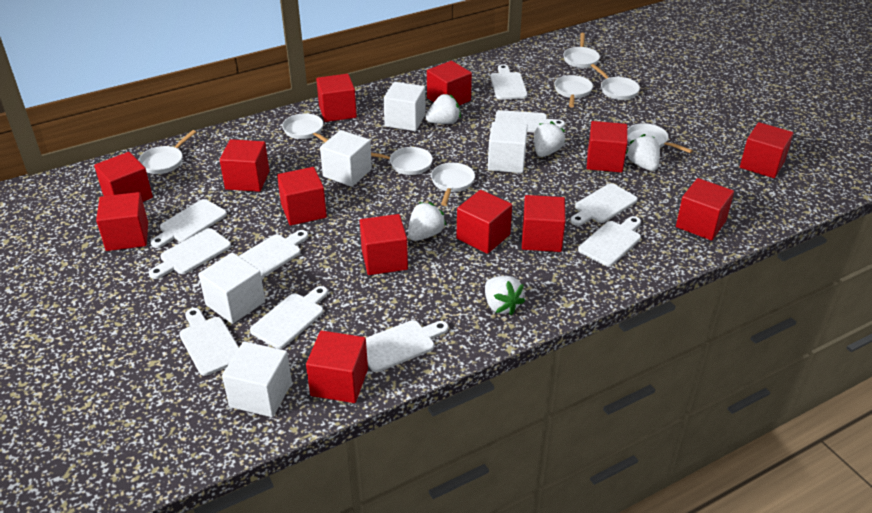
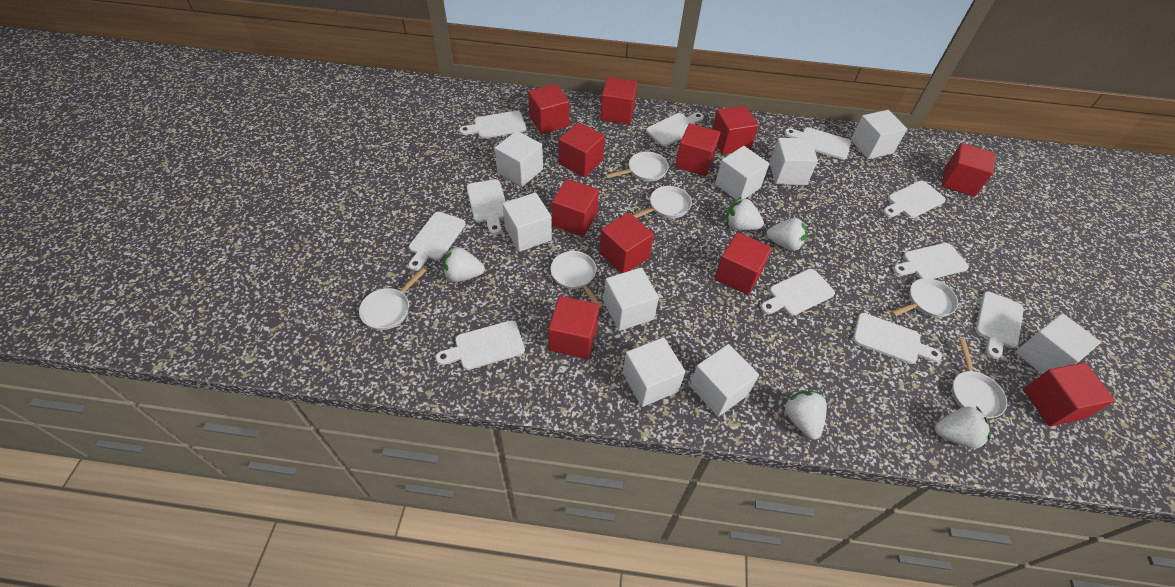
red cube: 13 -> 11
white cube: 5 -> 9
white cutting board: 10 -> 11
white pan: 8 -> 6

